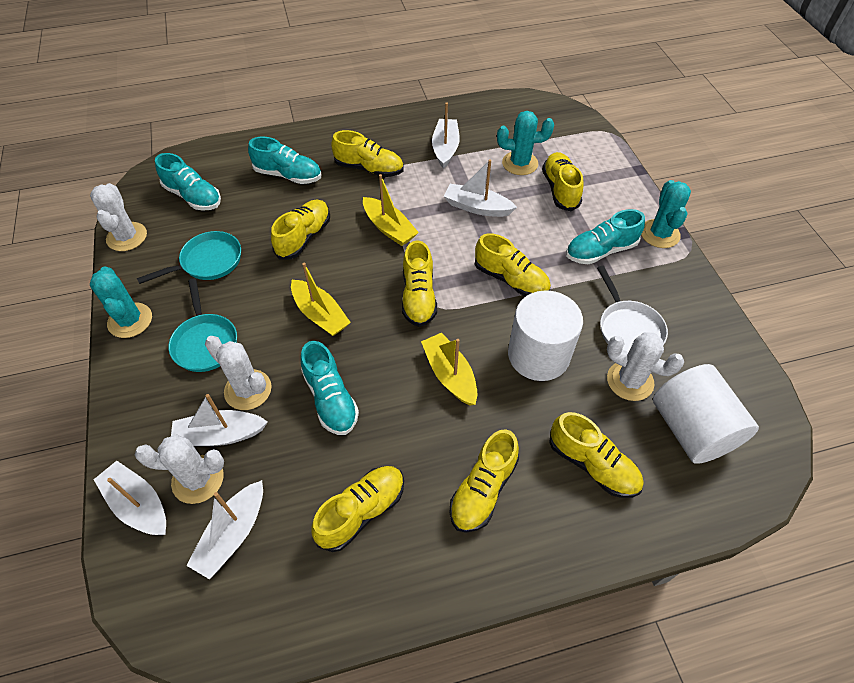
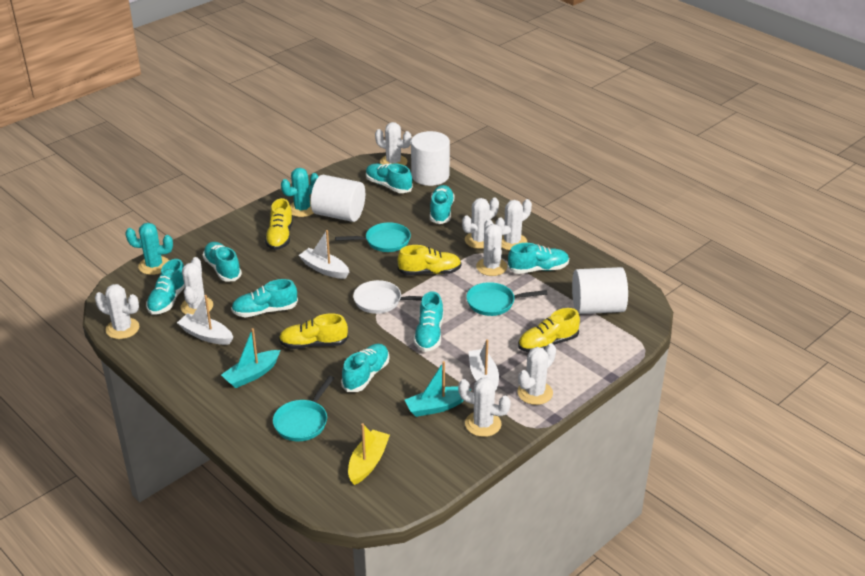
turquoise boat: 0 -> 2
turquoise cactus: 3 -> 2
turquoise pan: 2 -> 3
turquoise shoe: 4 -> 8
white boat: 5 -> 3
white cactus: 4 -> 8
white cylinder: 2 -> 3
yellow boat: 3 -> 1
yellow shoe: 8 -> 4

